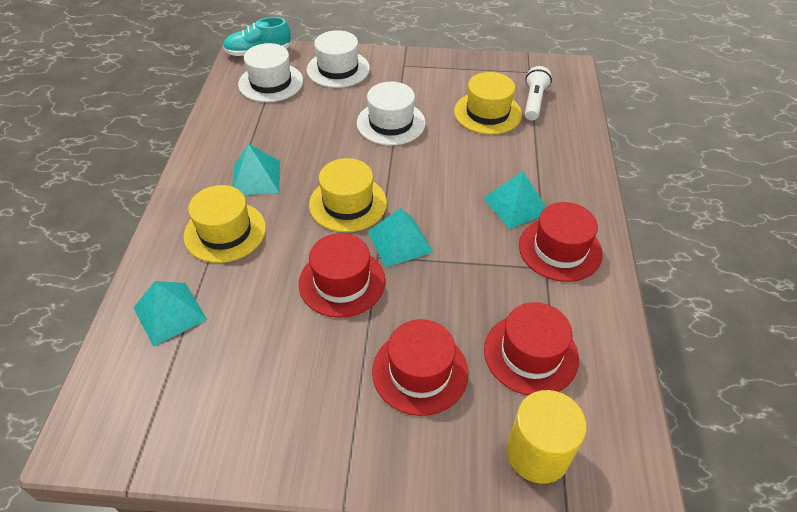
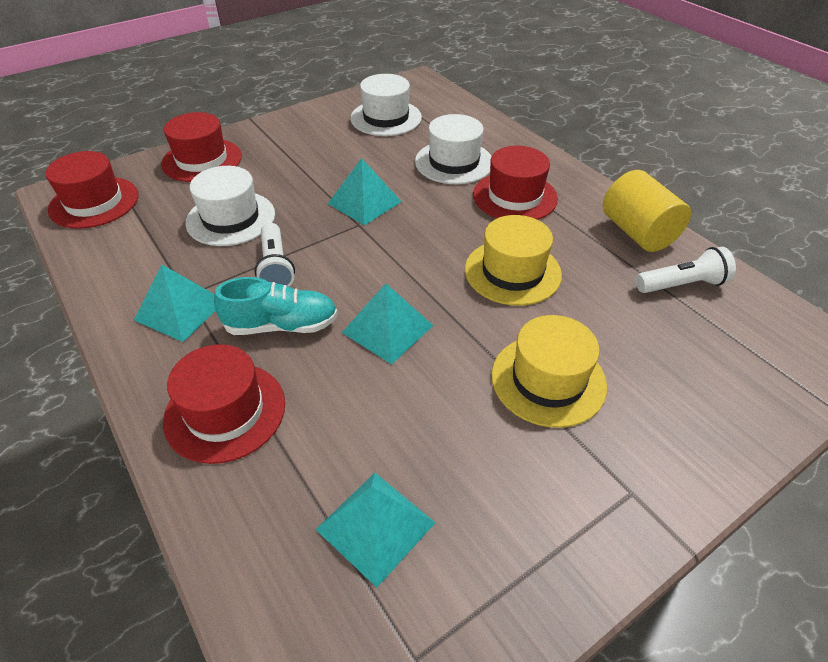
white flashlight: 1 -> 2
yellow hat: 3 -> 2

